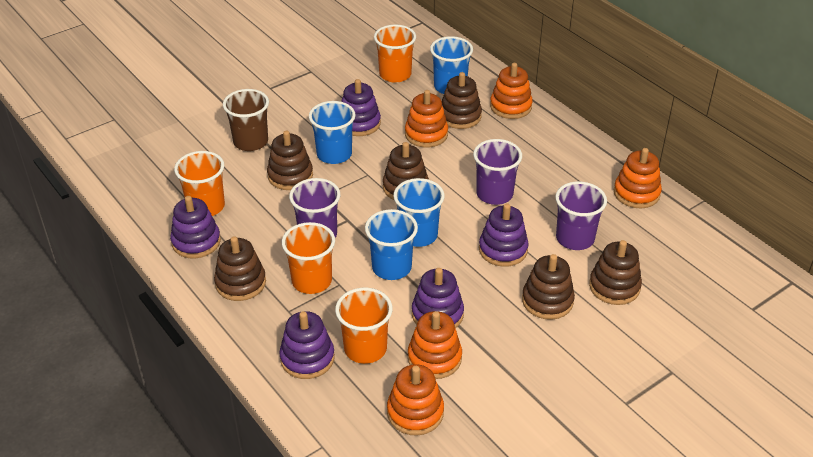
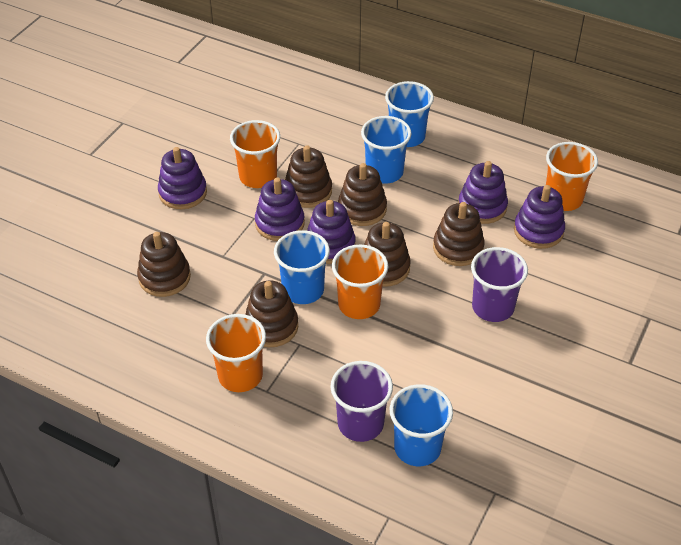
brown cup: 1 -> 0
orange stacking toy: 5 -> 0
purple cup: 3 -> 2

